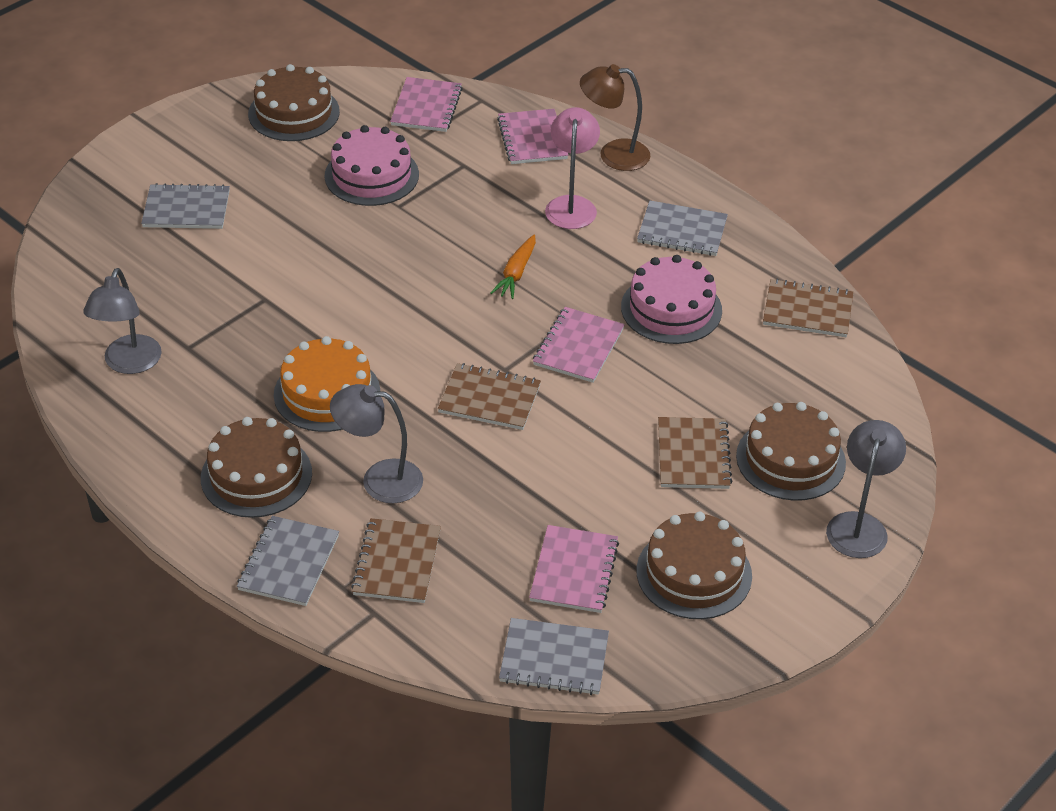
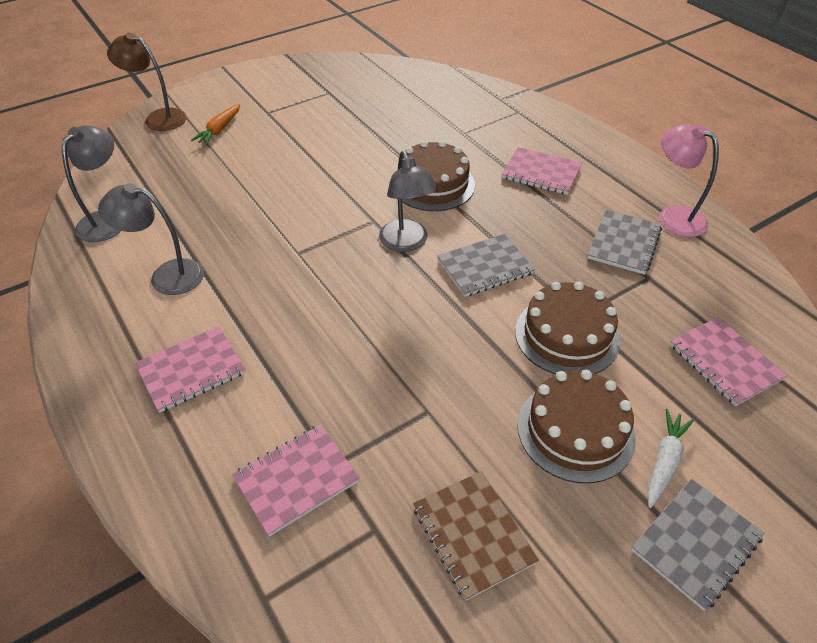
brown cake: 4 -> 3
brown notebook: 4 -> 1
grey notebook: 4 -> 3
orange cake: 1 -> 0
pink cake: 2 -> 0
white carrot: 0 -> 1

